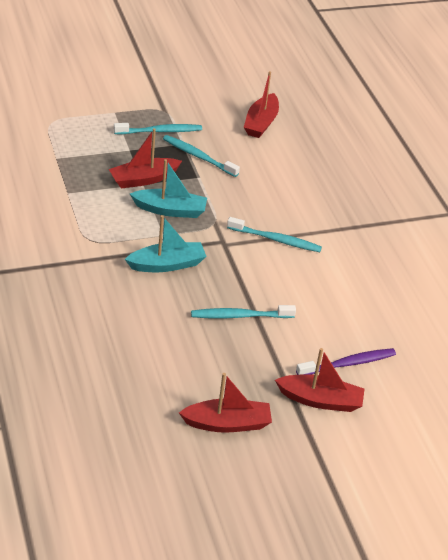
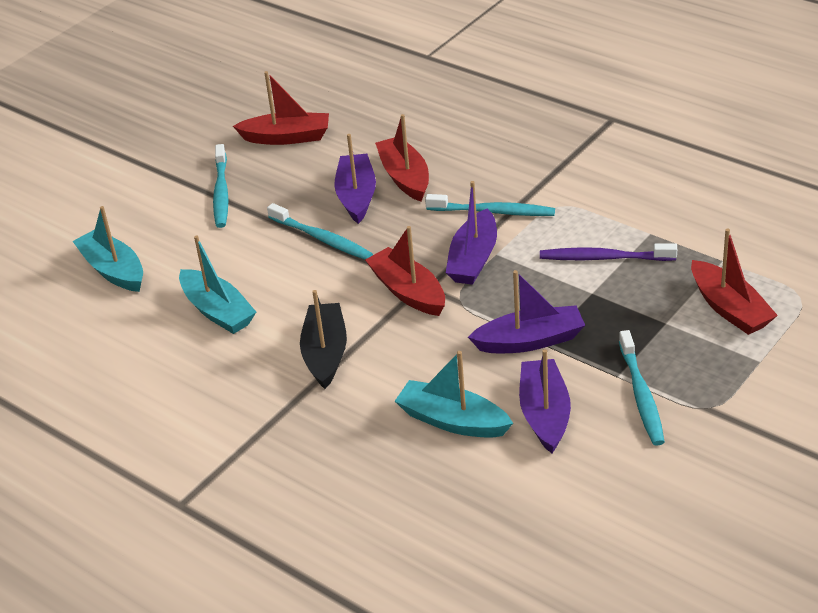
black boat: 0 -> 1
purple boat: 0 -> 4
turquoise boat: 2 -> 3

